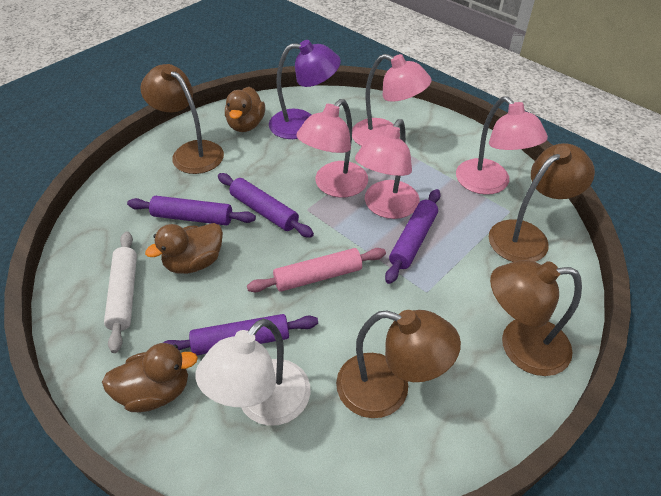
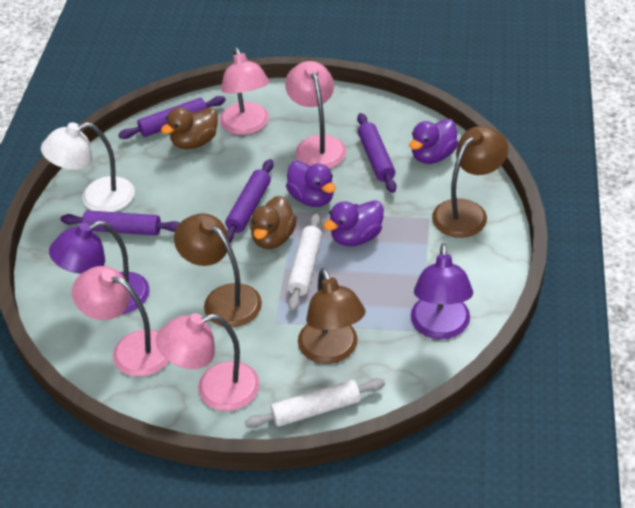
brown duck: 3 -> 2
brown lamp: 4 -> 3
pink rolling pin: 1 -> 0
purple duck: 0 -> 3
purple lamp: 1 -> 2
white rolling pin: 1 -> 2

